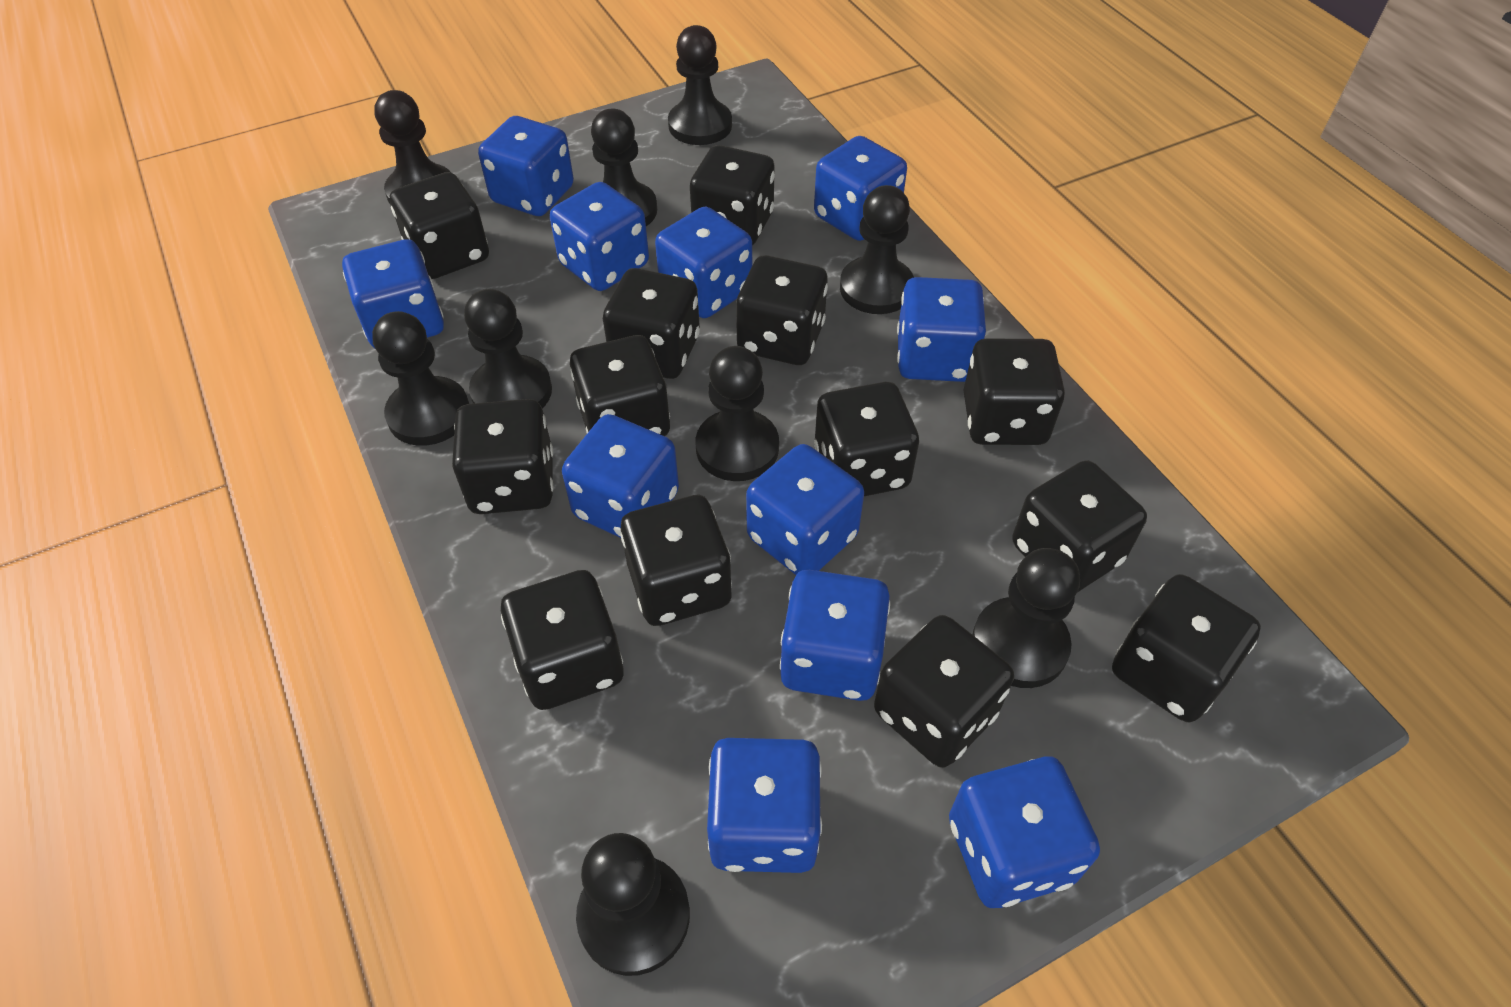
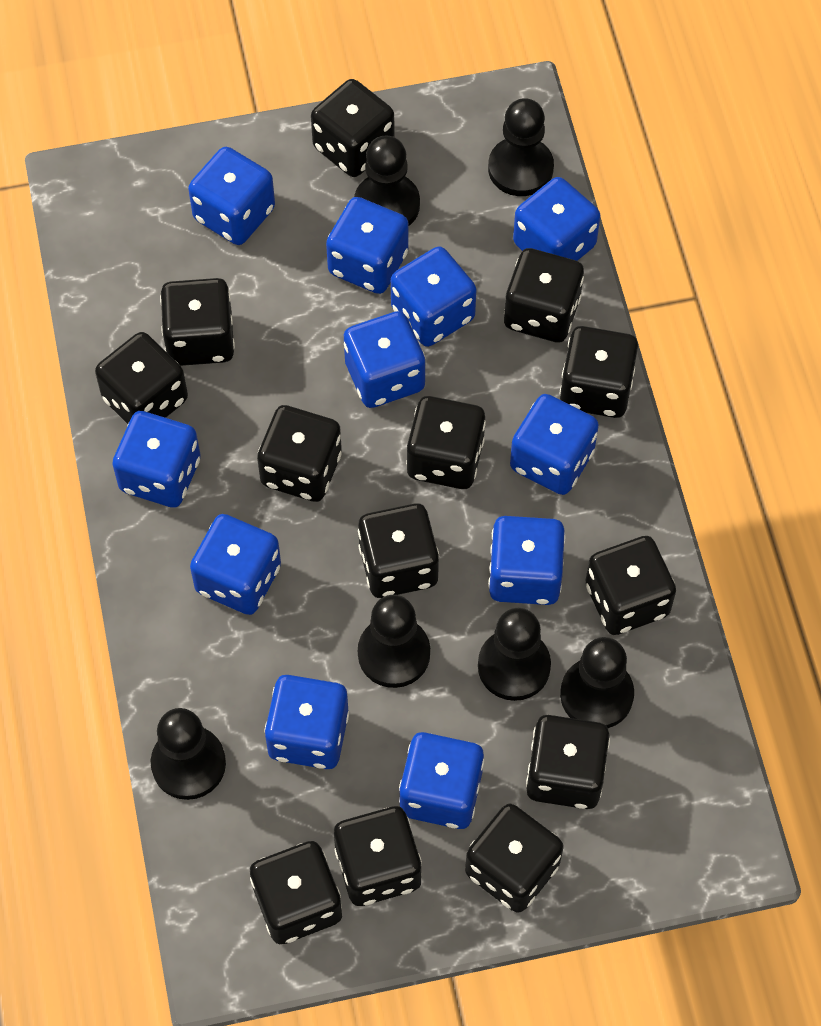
black pawn: 9 -> 6

